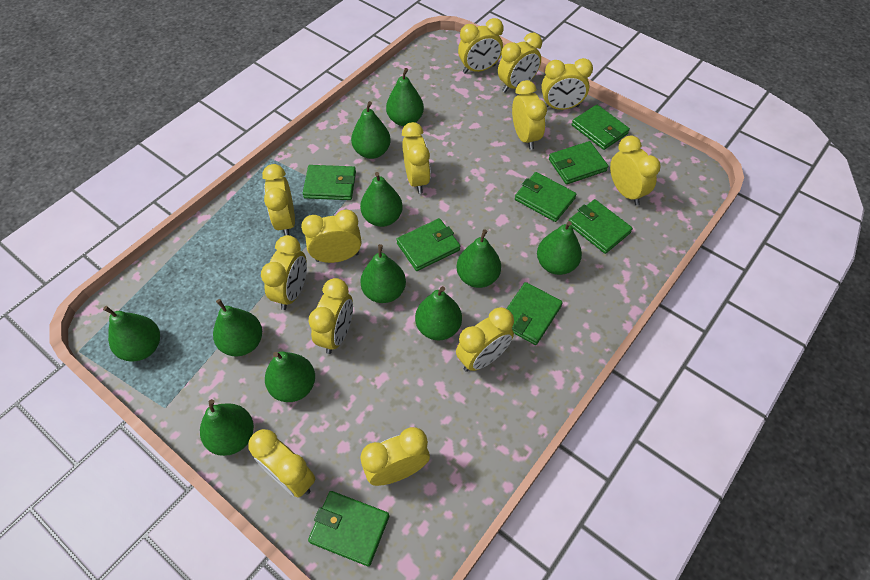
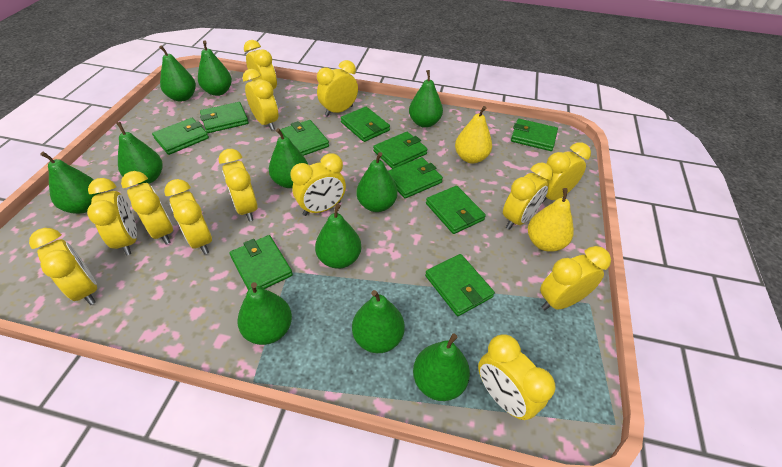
green wallet: 8 -> 10
yellow pear: 0 -> 2

